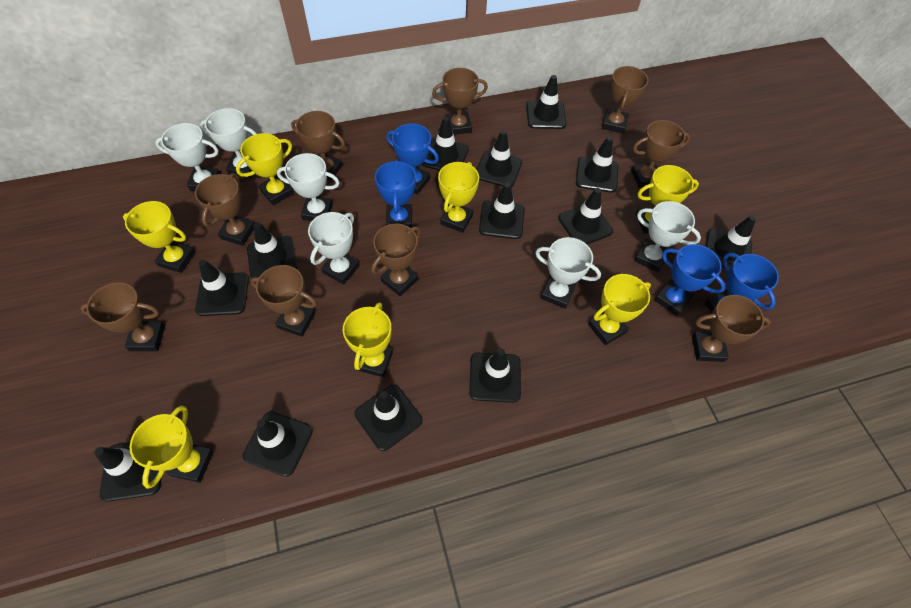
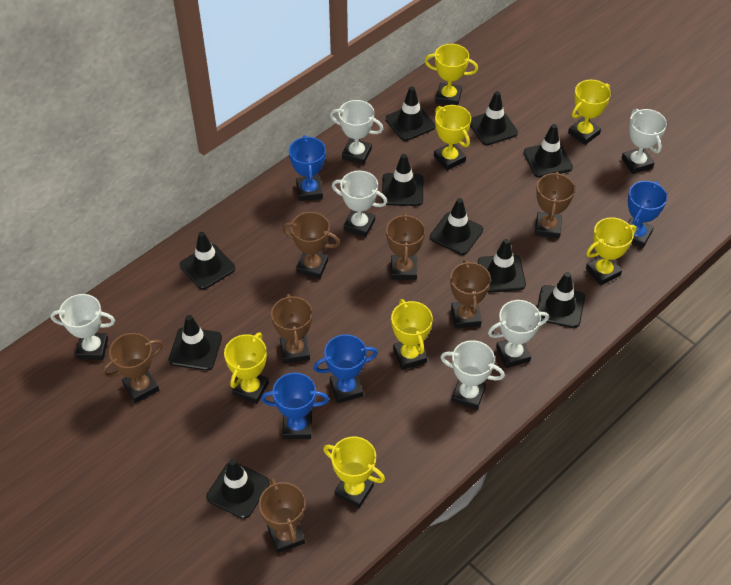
black traffic cone: 13 -> 10
brown trophy: 9 -> 7

